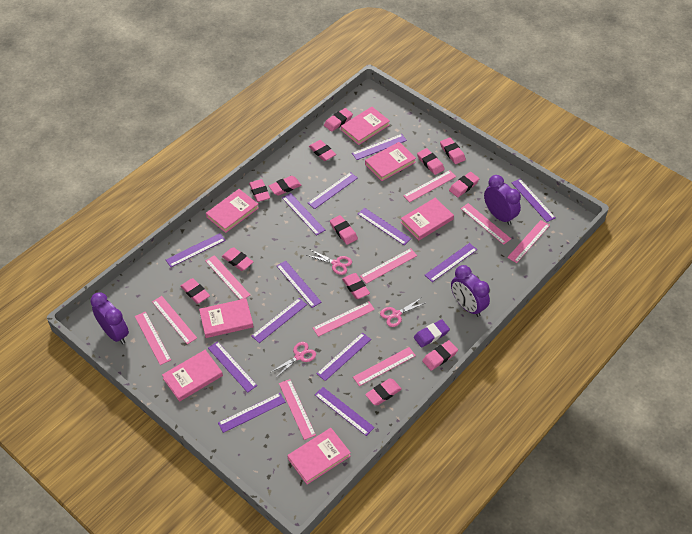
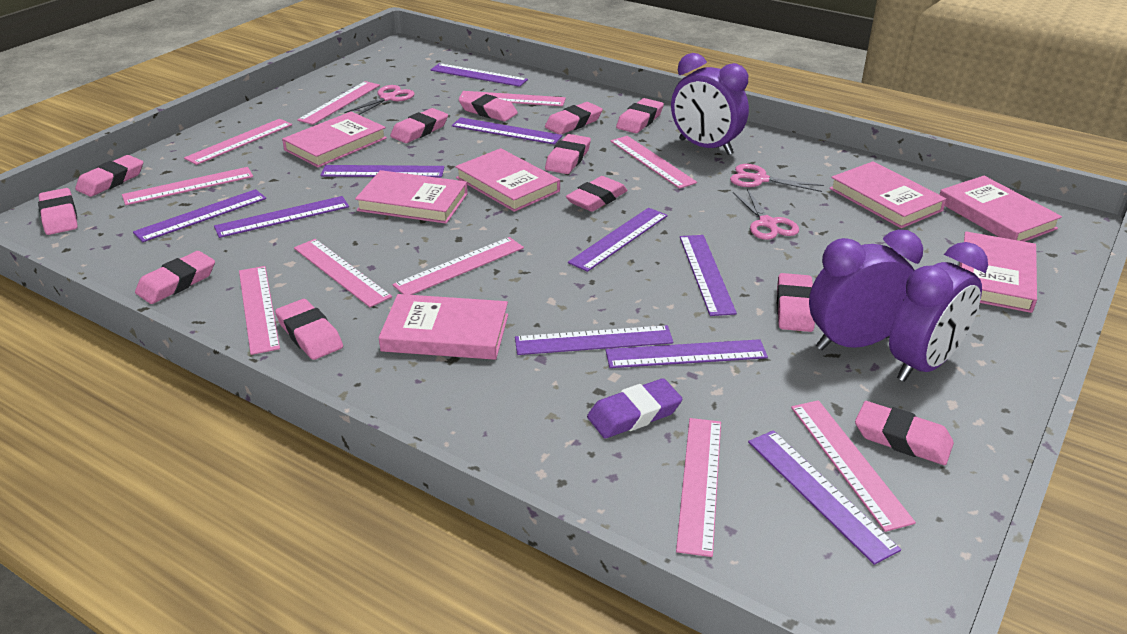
pink eraser: 13 -> 12
purple ruler: 13 -> 10

